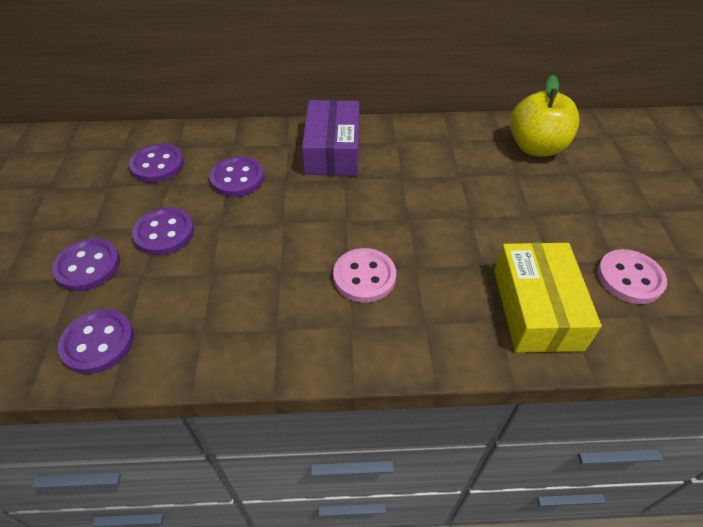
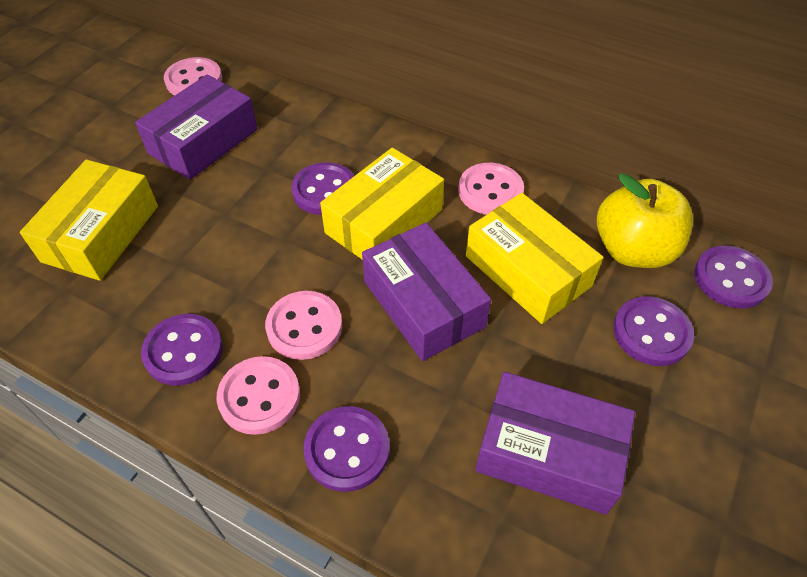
pink button: 2 -> 4
purple box: 1 -> 3
yellow box: 1 -> 3

